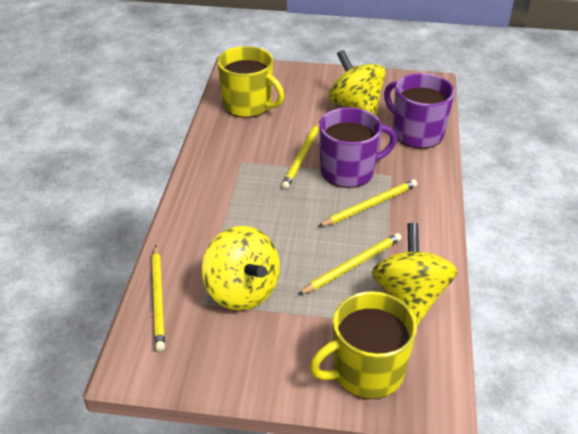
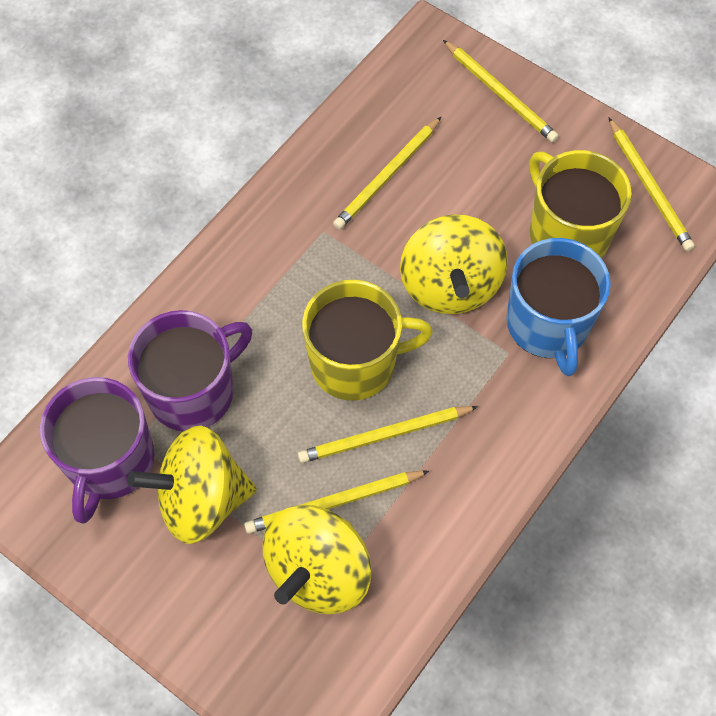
blue mug: 0 -> 1
yellow pencil: 4 -> 5

